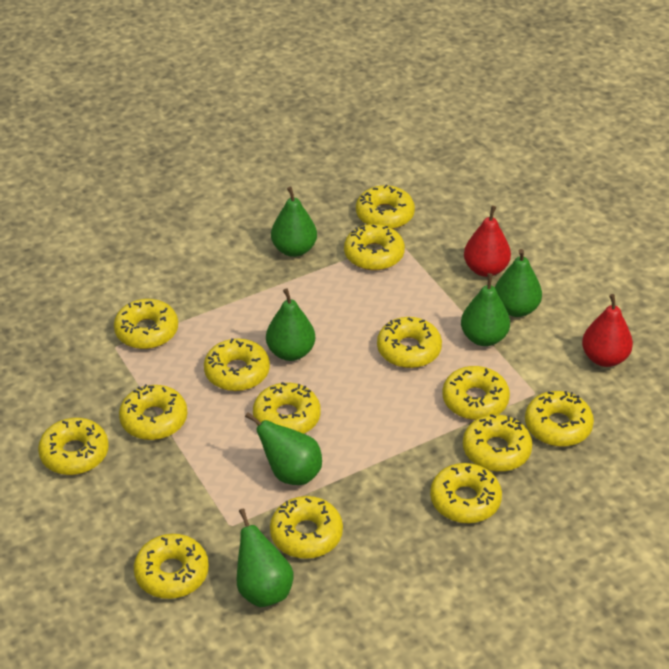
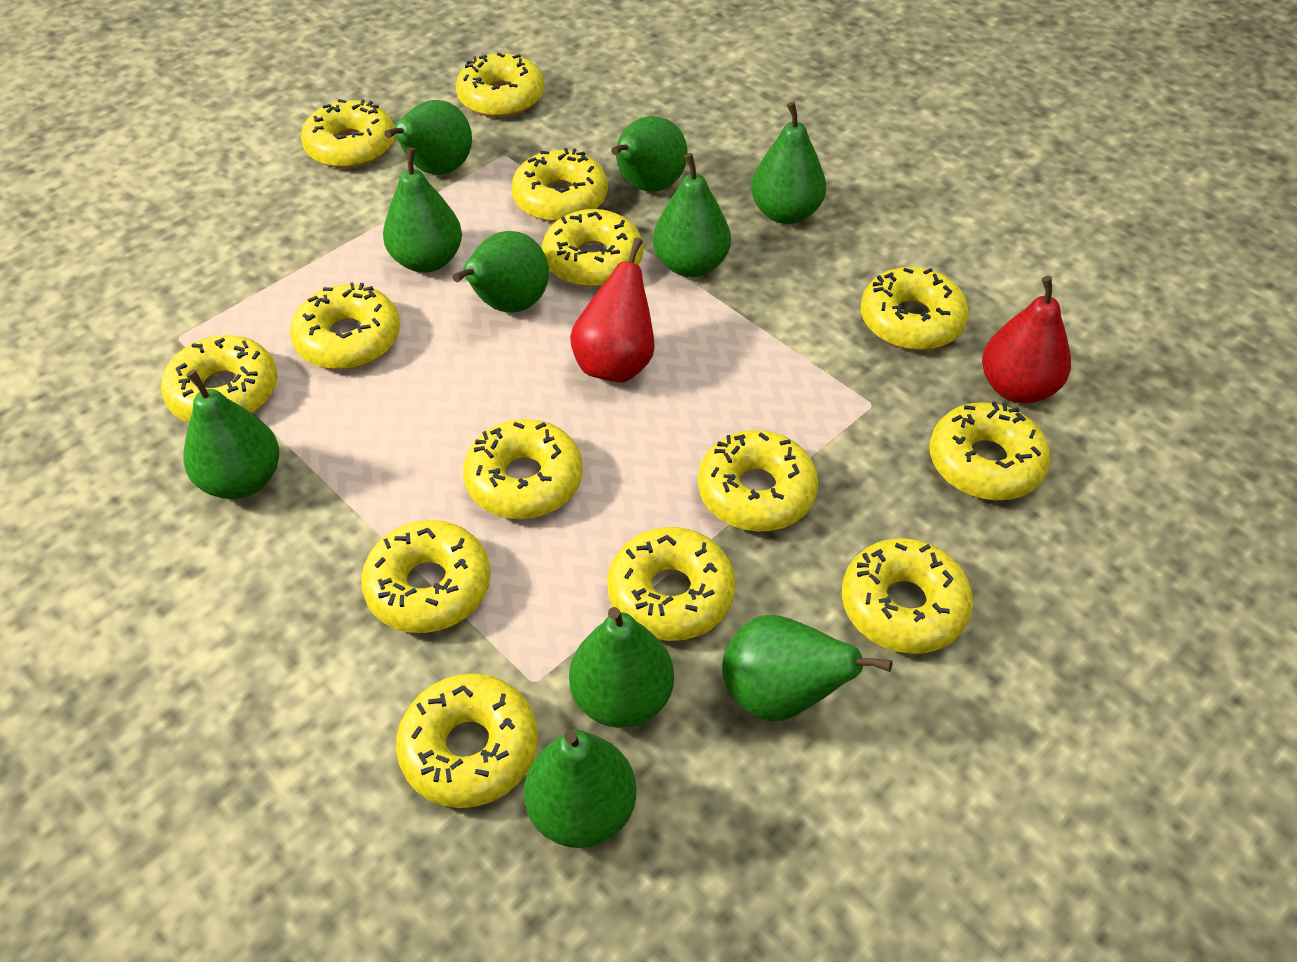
green pear: 6 -> 10

